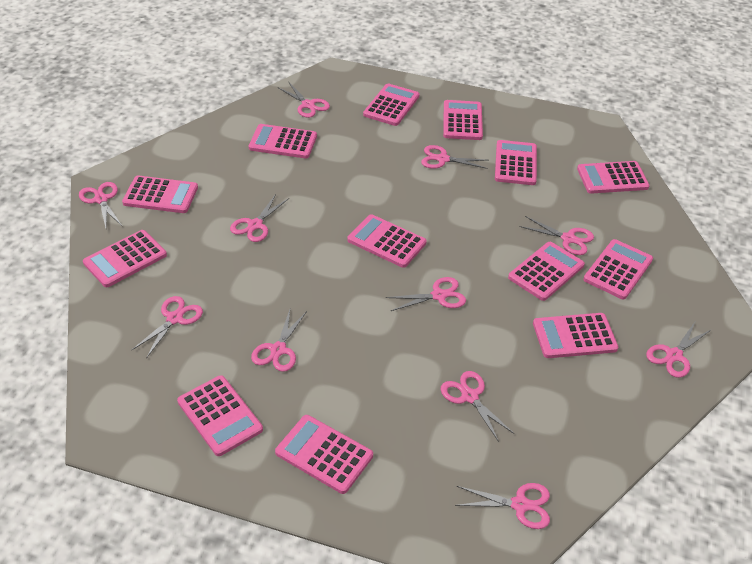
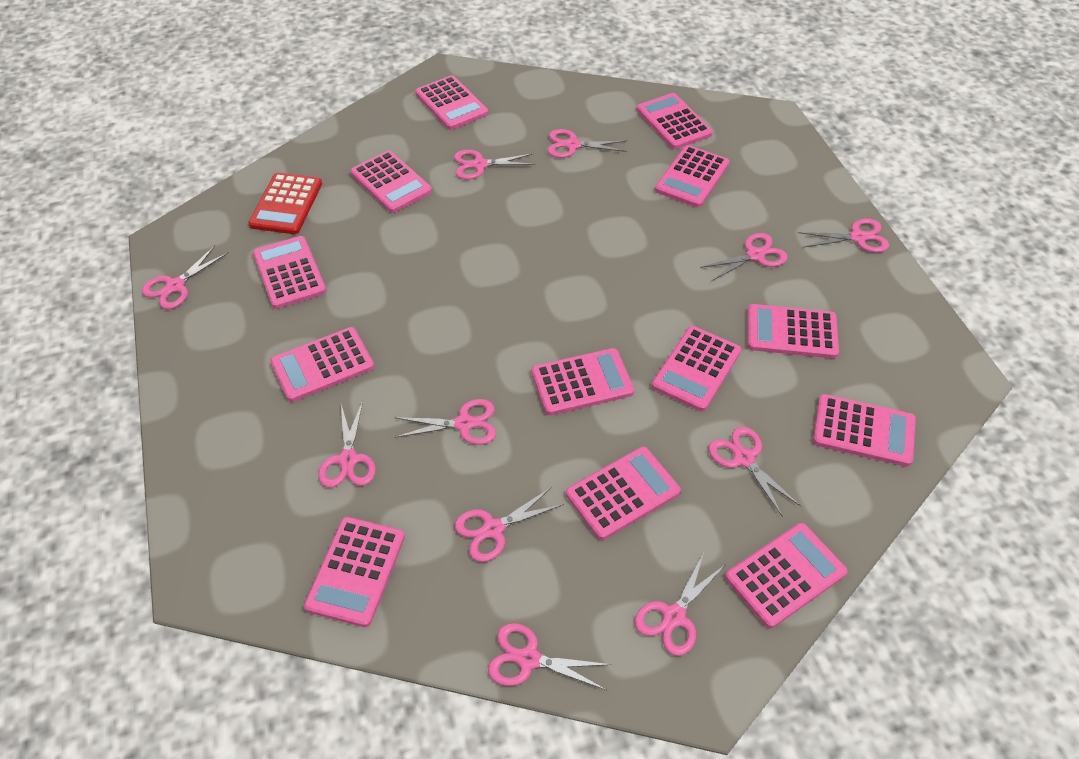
red calculator: 0 -> 1

